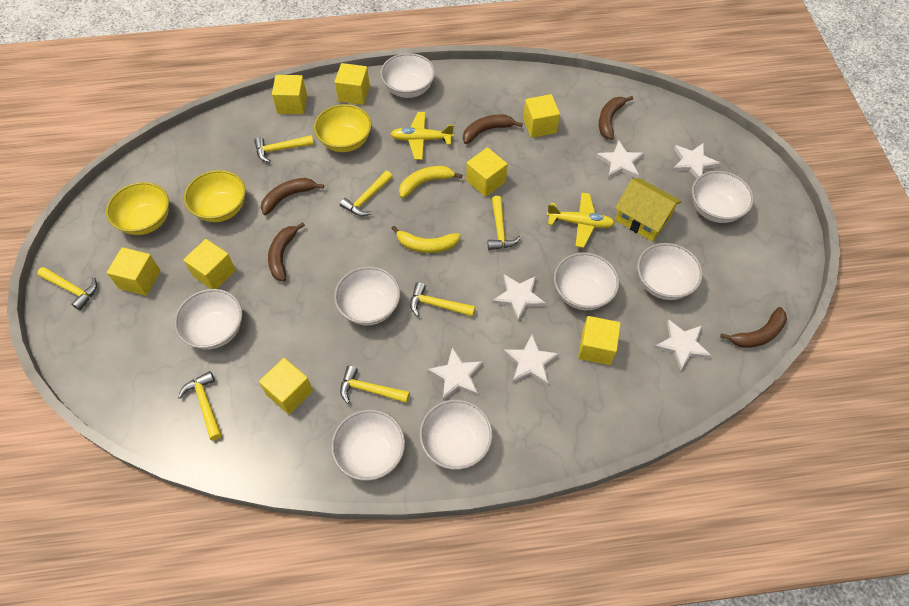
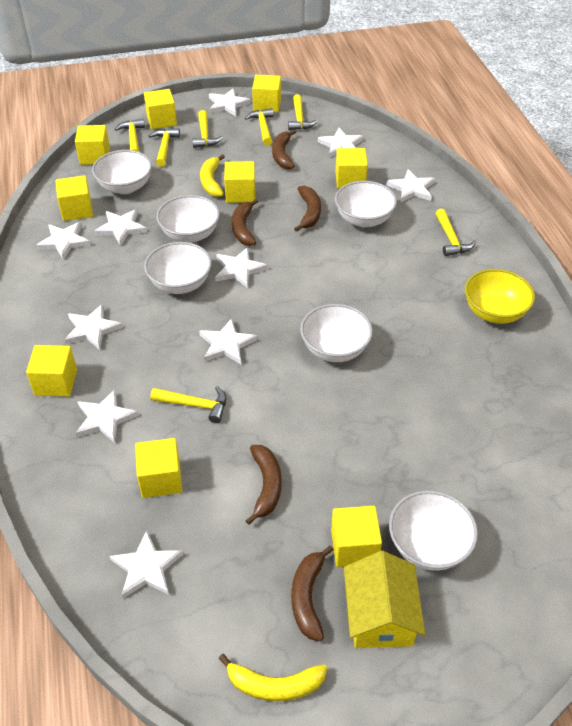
white bowl: 8 -> 6
white star: 6 -> 10
yellow bowl: 3 -> 1
yellow cube: 8 -> 9
yellow plane: 2 -> 0

